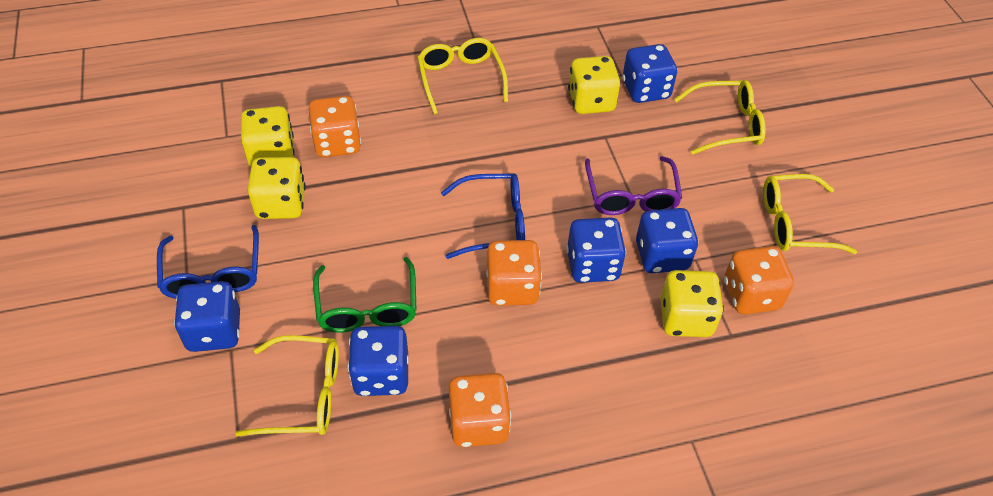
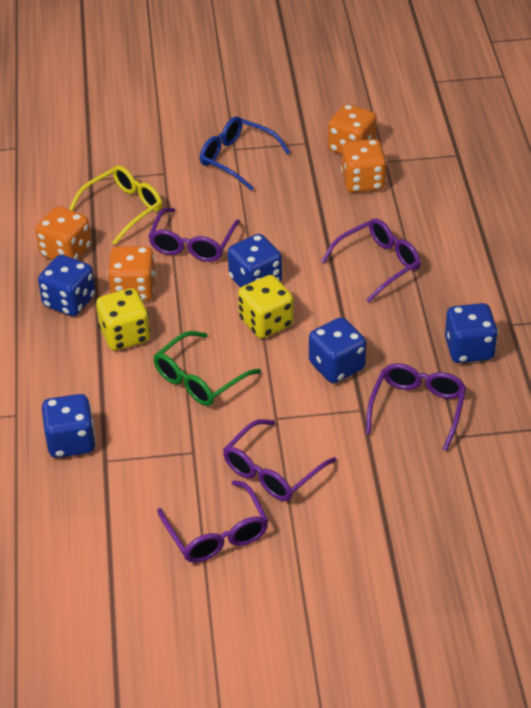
blue glasses: 2 -> 1
purple glasses: 1 -> 5
yellow dice: 4 -> 2
yellow glasses: 4 -> 1

